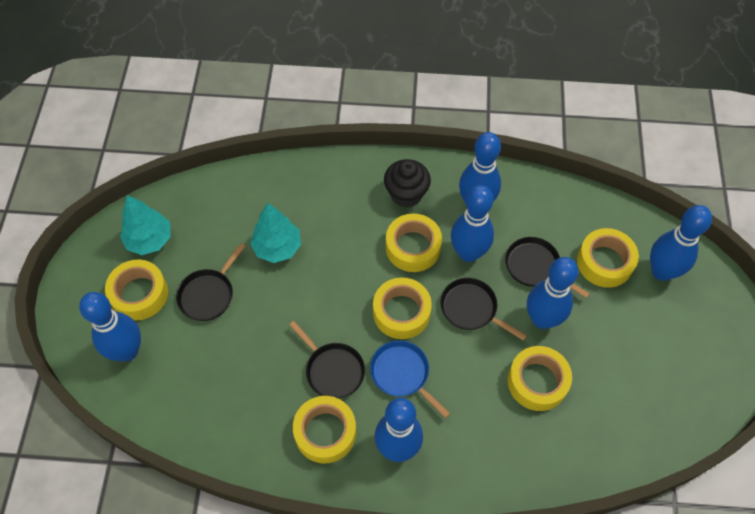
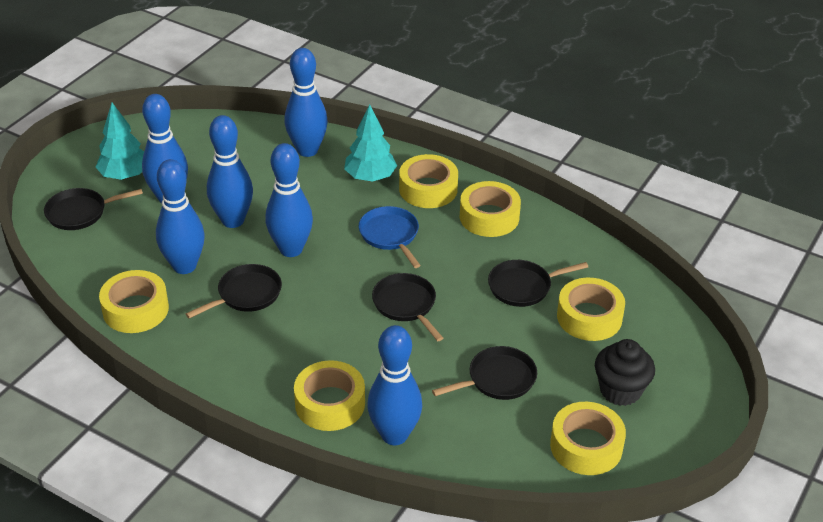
black pan: 4 -> 5

